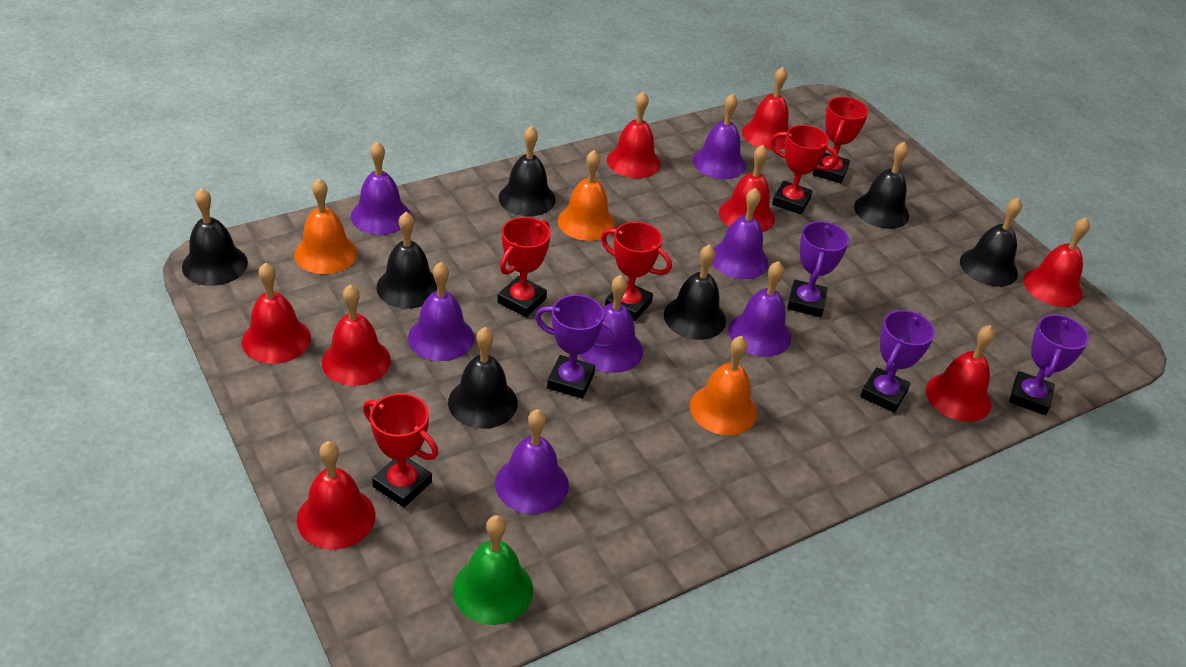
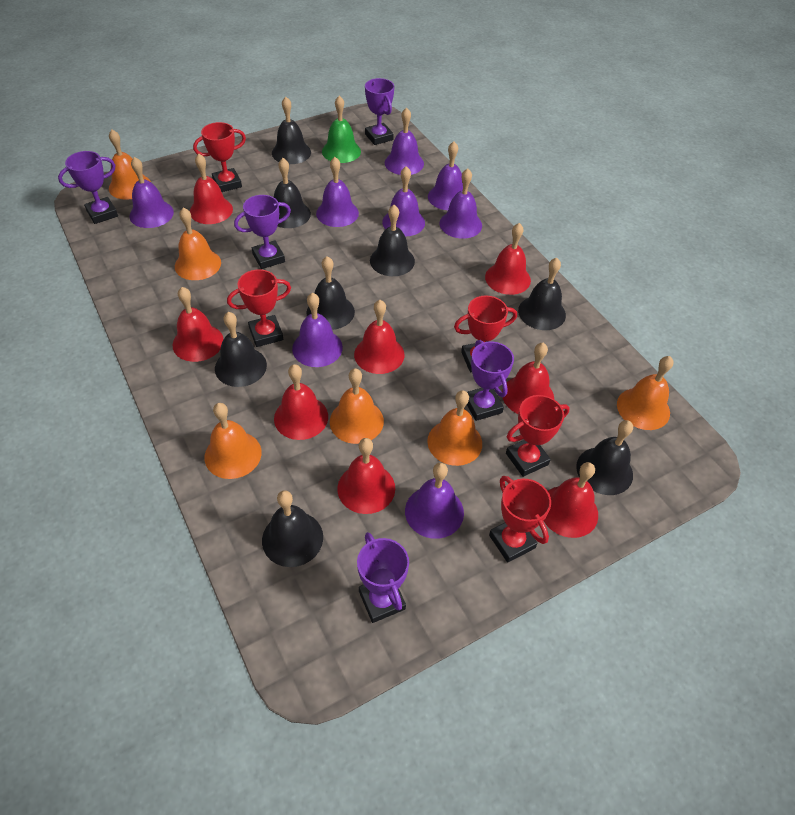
black bell: 7 -> 8
orange bell: 3 -> 6
purple bell: 7 -> 8
purple trophy: 4 -> 5

